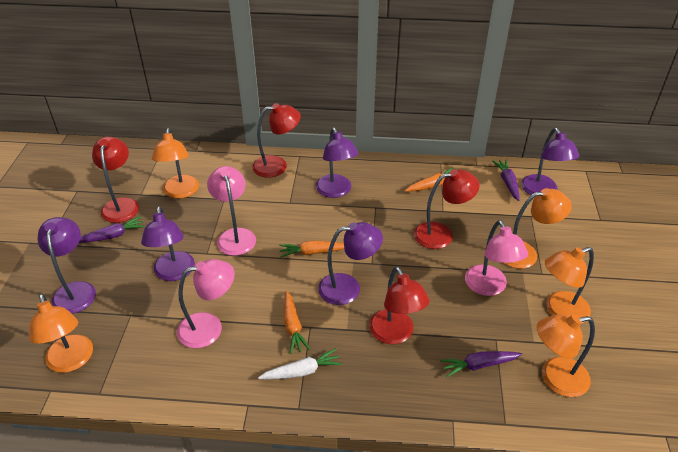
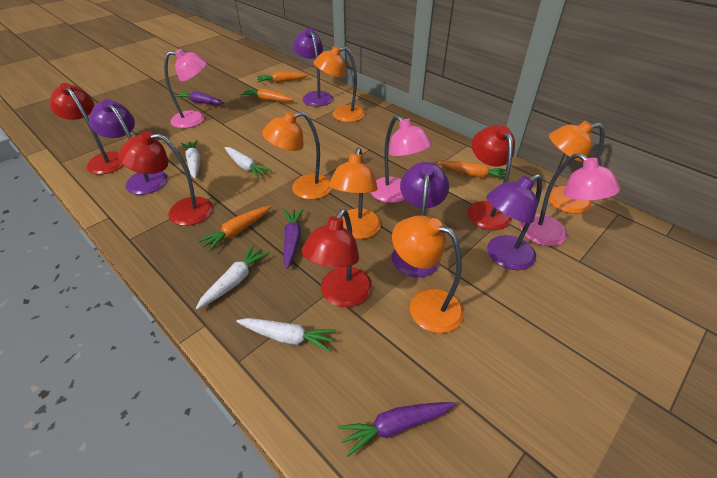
orange carrot: 3 -> 4
purple lamp: 5 -> 4
white carrot: 1 -> 4

